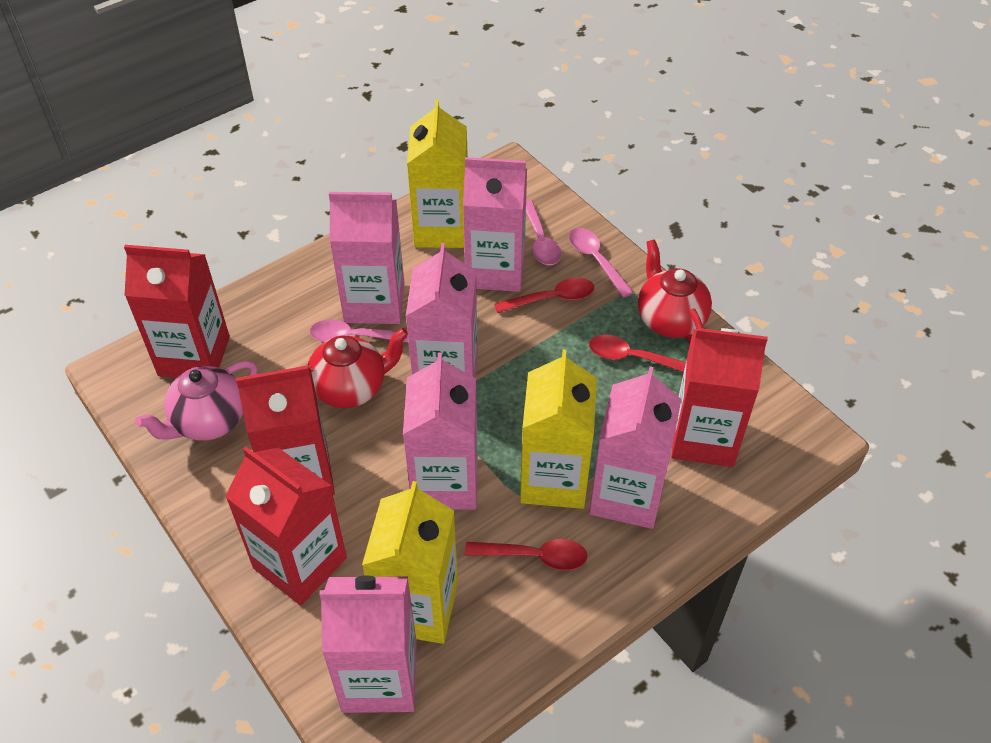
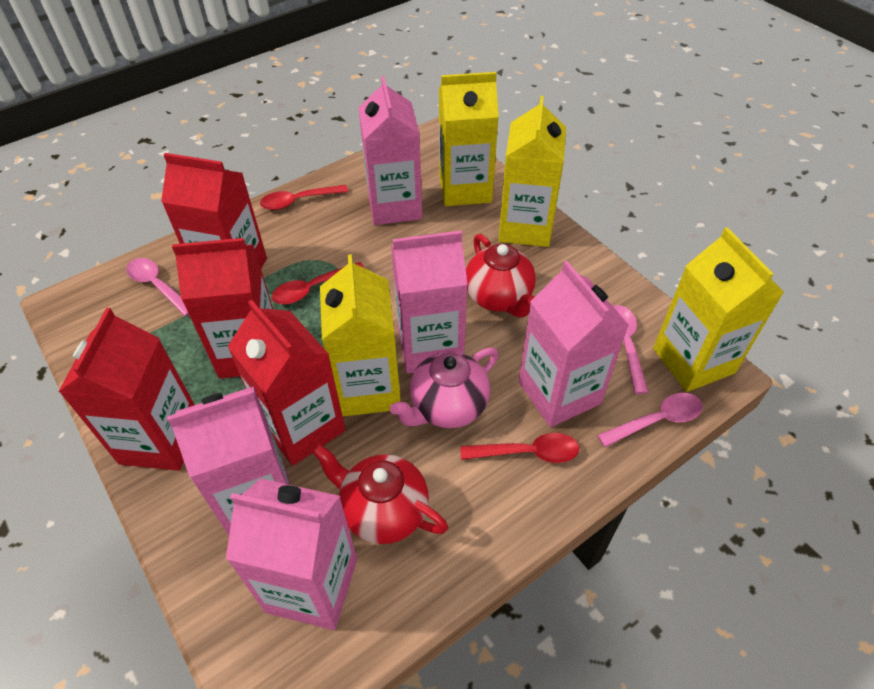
pink carton: 6 -> 5
yellow carton: 3 -> 4

